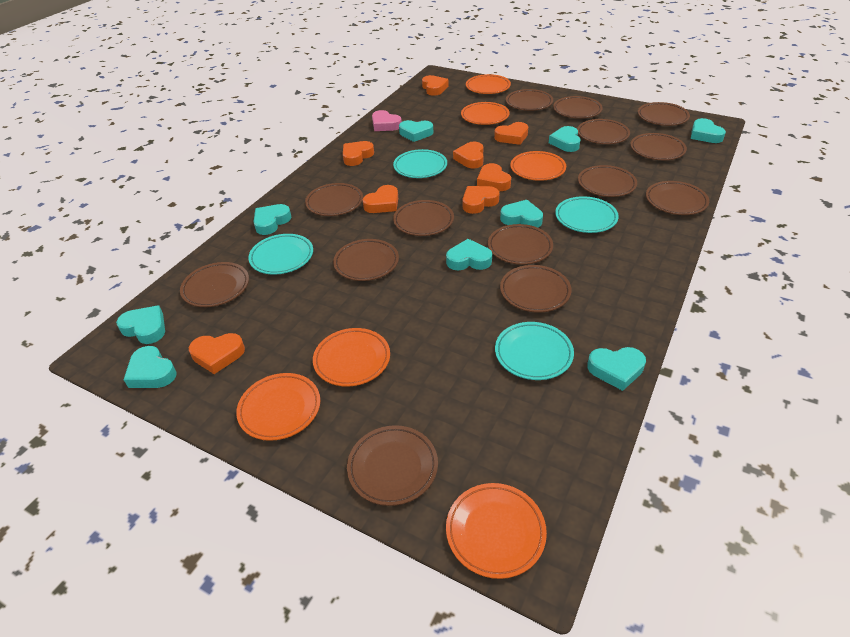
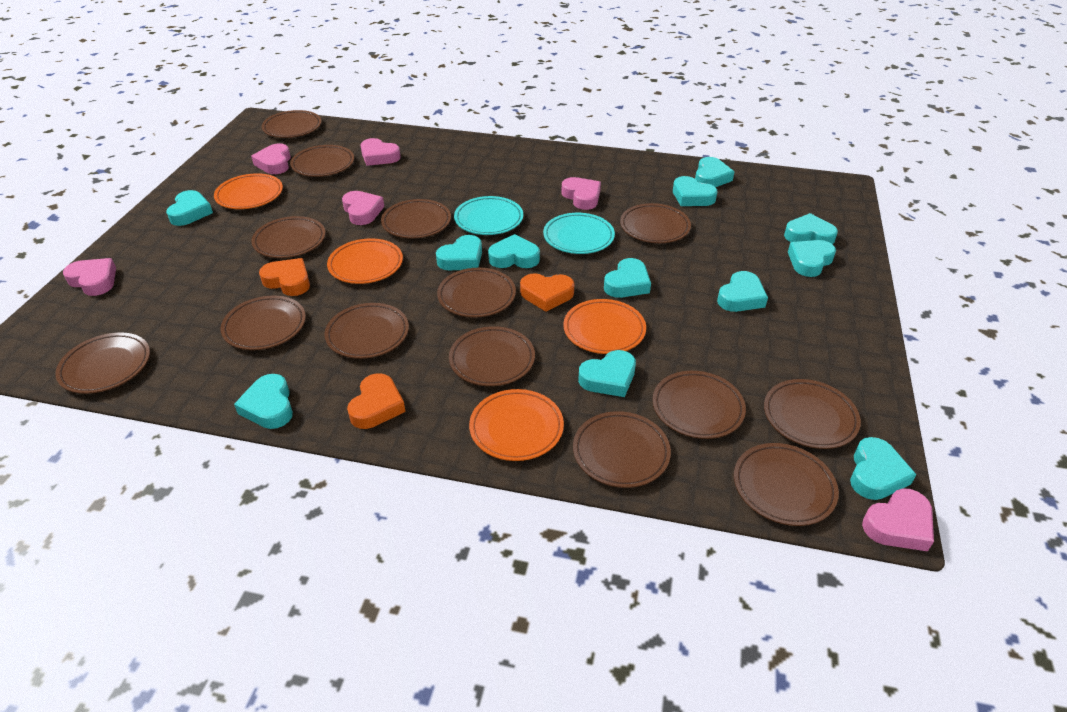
orange heart: 8 -> 3
orange plate: 6 -> 4
pink heart: 1 -> 6
turquoise heart: 9 -> 12
turquoise plate: 4 -> 2

